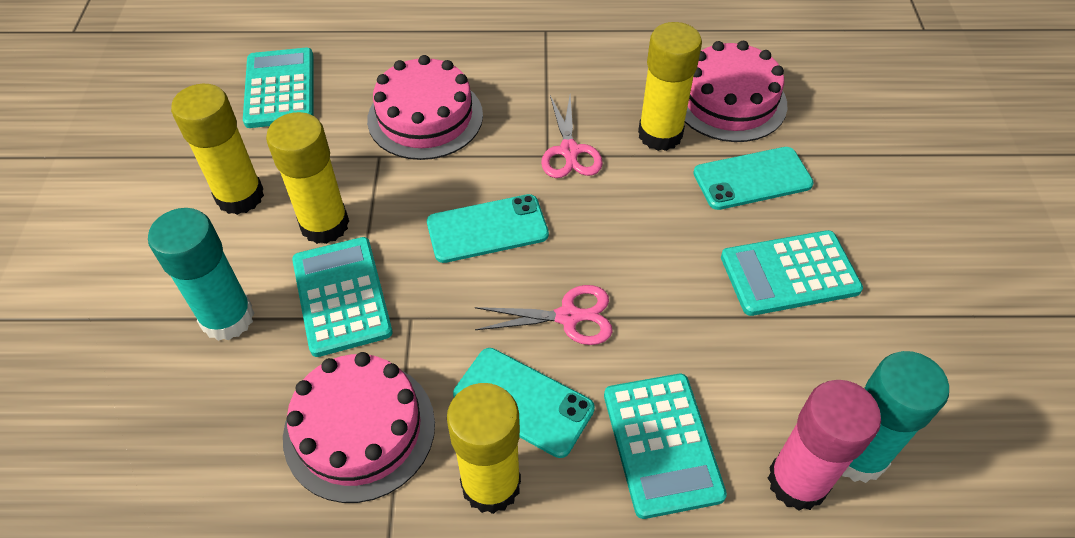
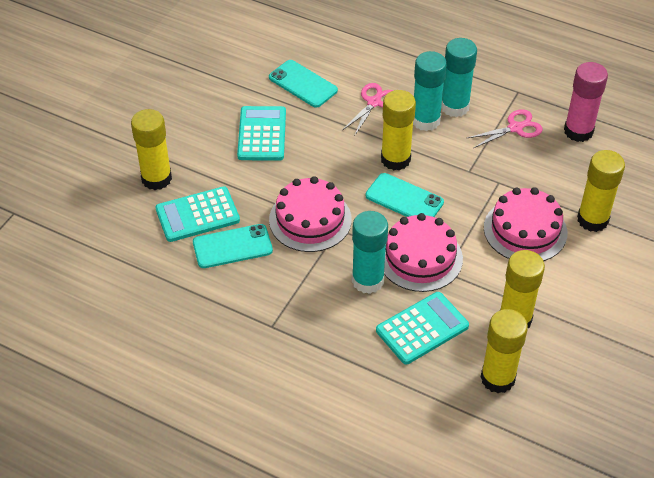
turquoise calculator: 4 -> 3
turquoise glue stick: 2 -> 3
yellow glue stick: 4 -> 5

